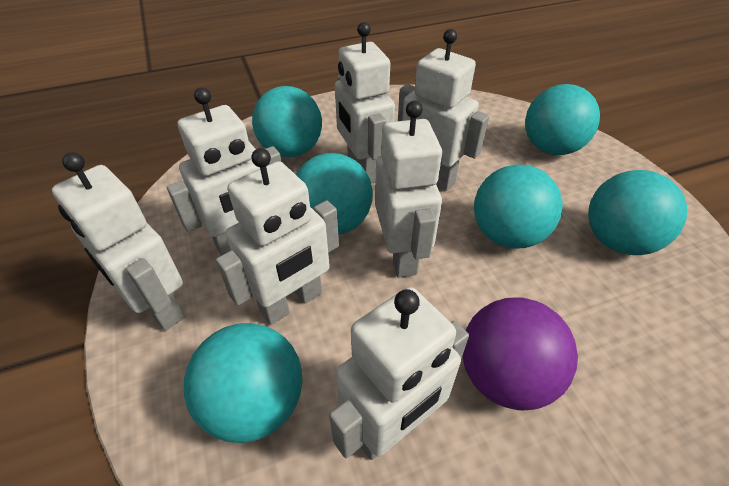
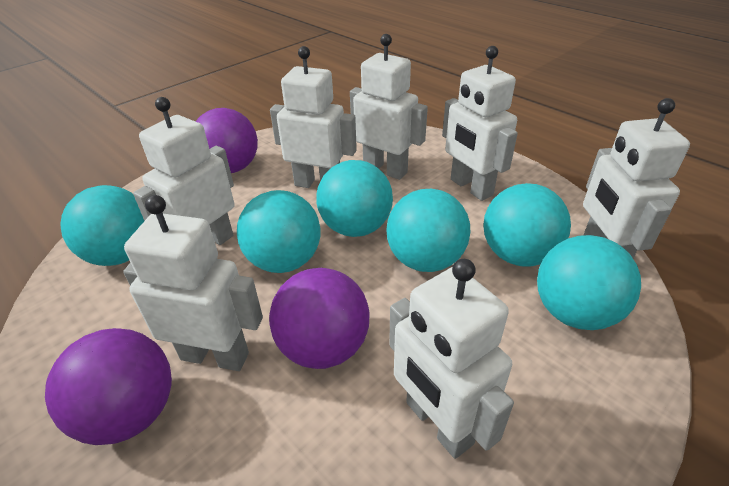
purple ball: 1 -> 3

